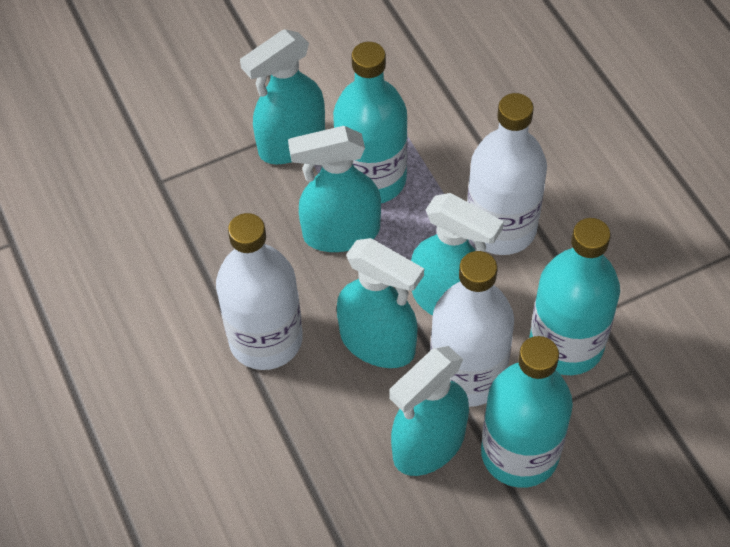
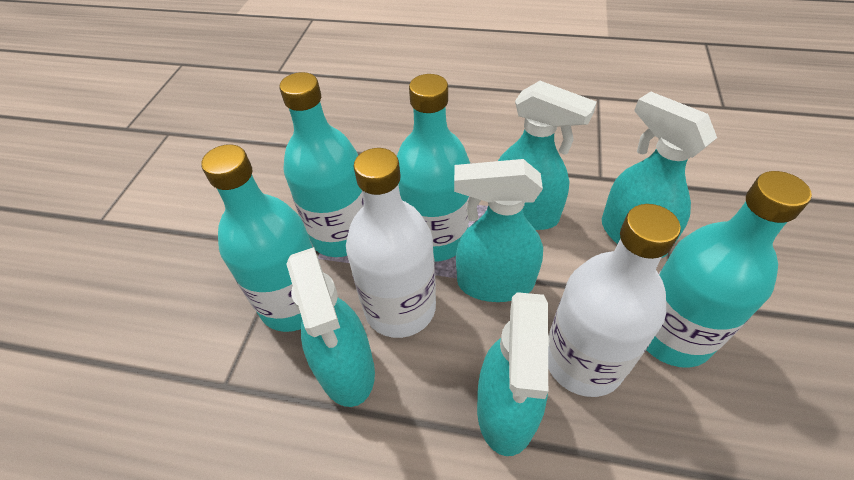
turquoise bottle: 3 -> 4
white bottle: 3 -> 2

